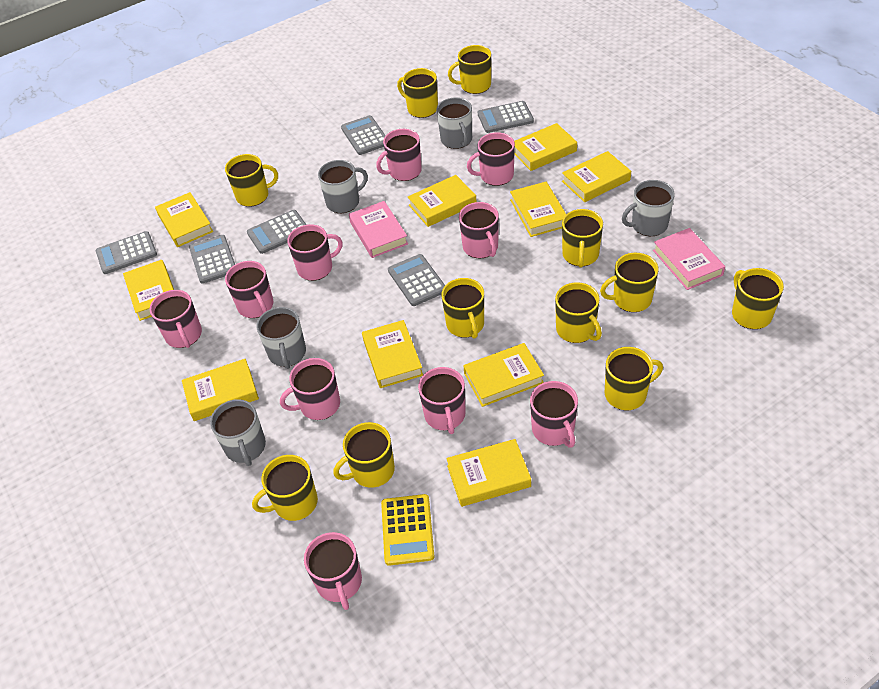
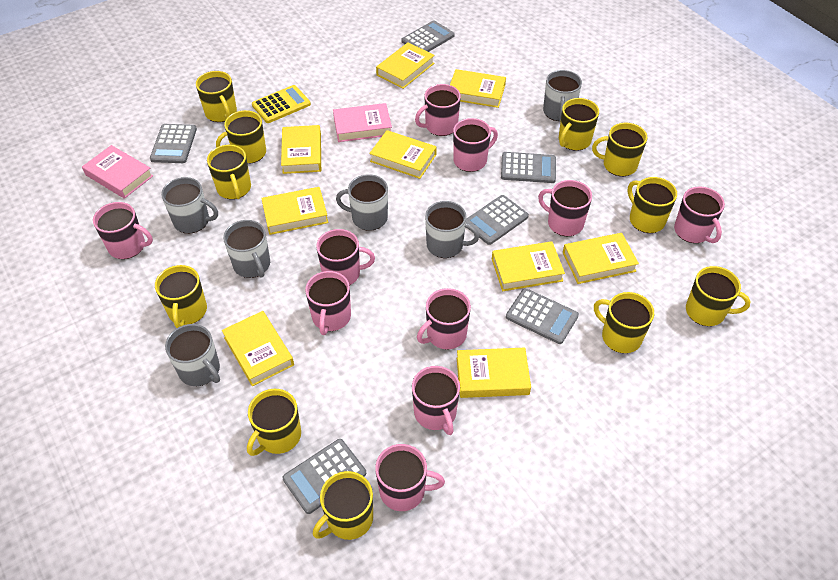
grey mug: 5 -> 6
yellow book: 10 -> 9

